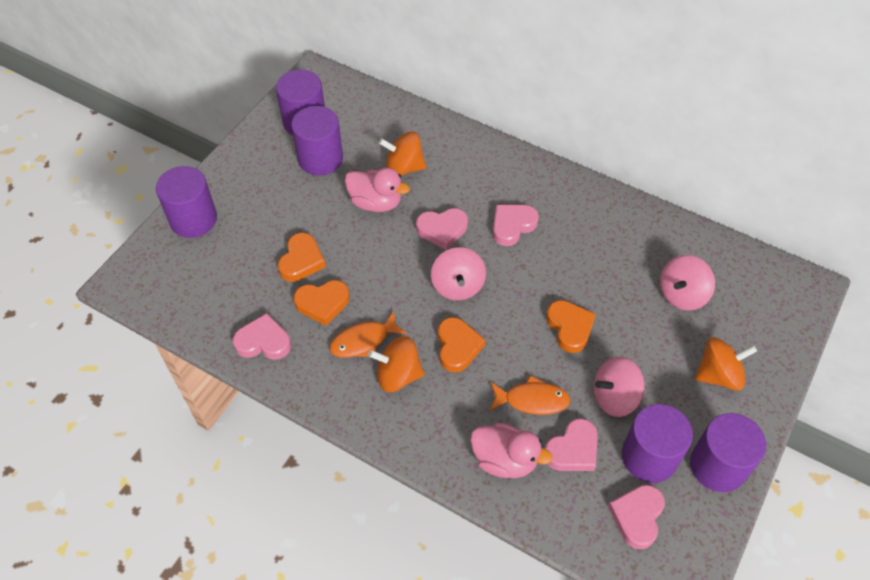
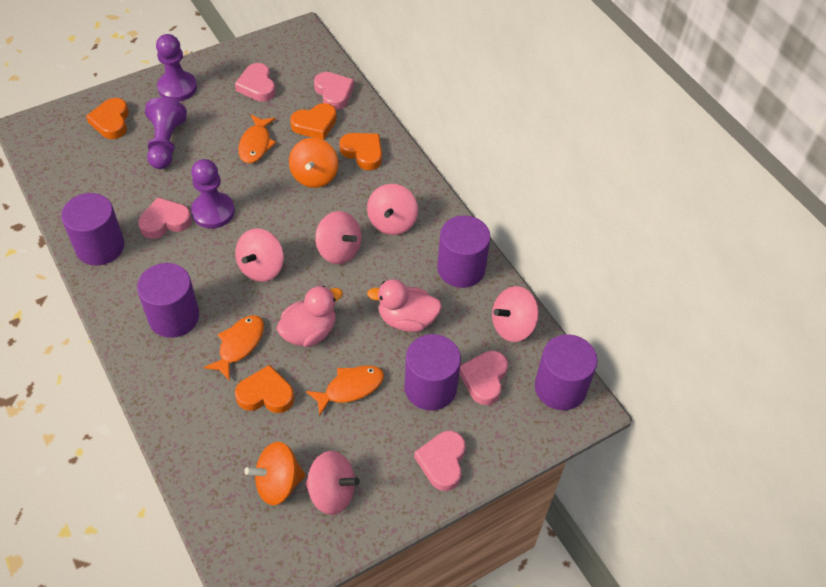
orange fish: 2 -> 3
orange spinning top: 3 -> 2
pink spinning top: 3 -> 5
purple pawn: 0 -> 3

